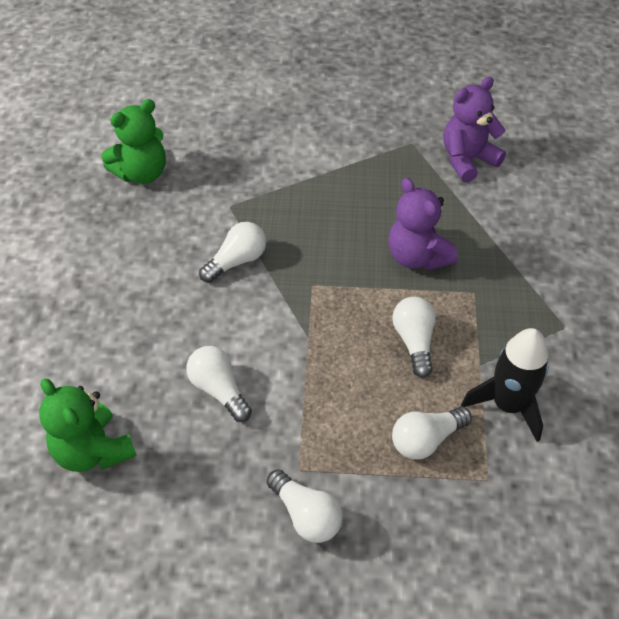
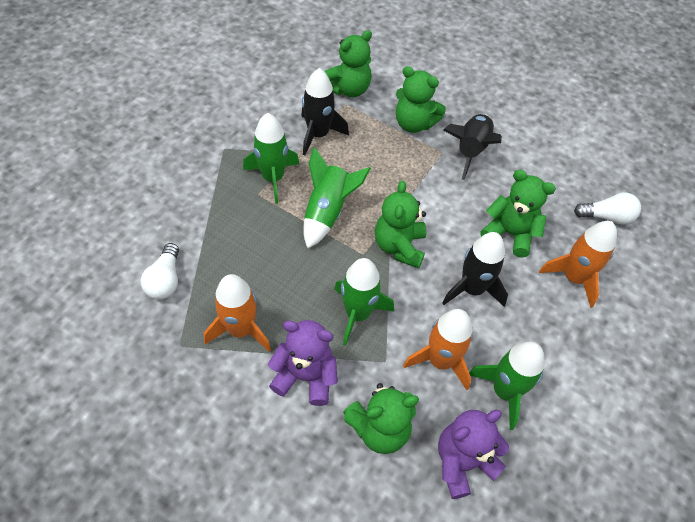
black rocket: 1 -> 3
green rocket: 0 -> 4
green teddy bear: 2 -> 5
orange rocket: 0 -> 3
white light bulb: 5 -> 2

